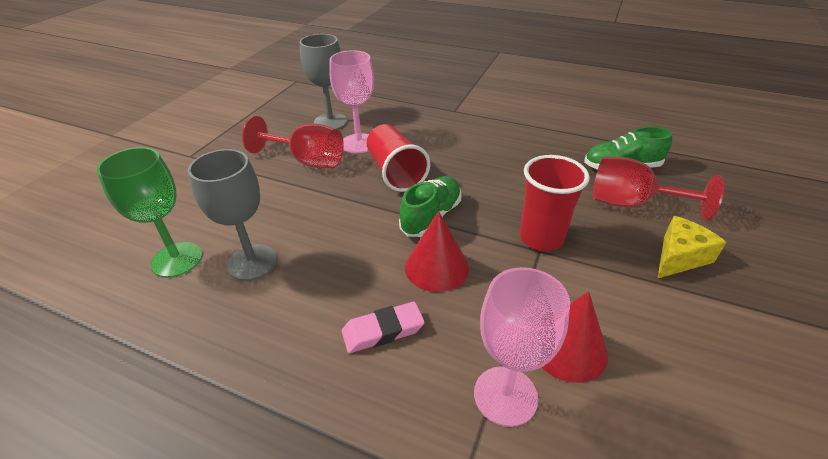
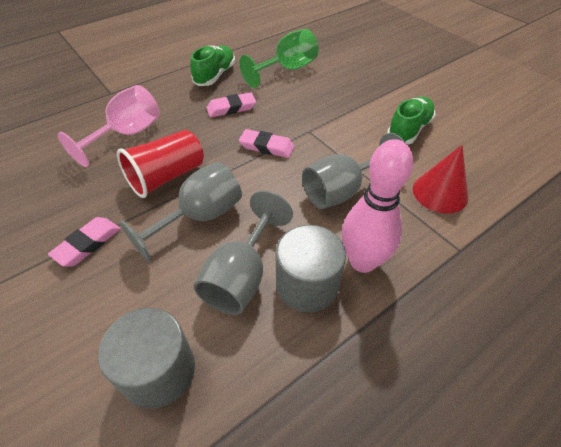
grey cylinder: 0 -> 2
grey goblet: 2 -> 3
pink bowling pin: 0 -> 1
pink eraser: 1 -> 3
pink goblet: 2 -> 1
red cone: 2 -> 1
red cup: 2 -> 1
red goblet: 2 -> 0
yellow cheese: 1 -> 0

